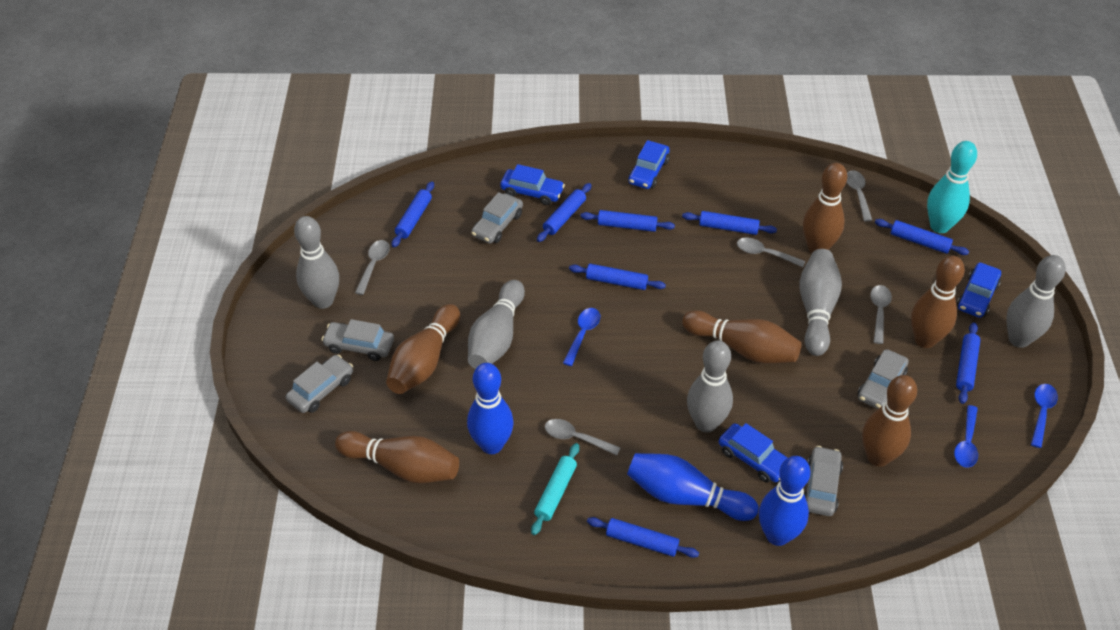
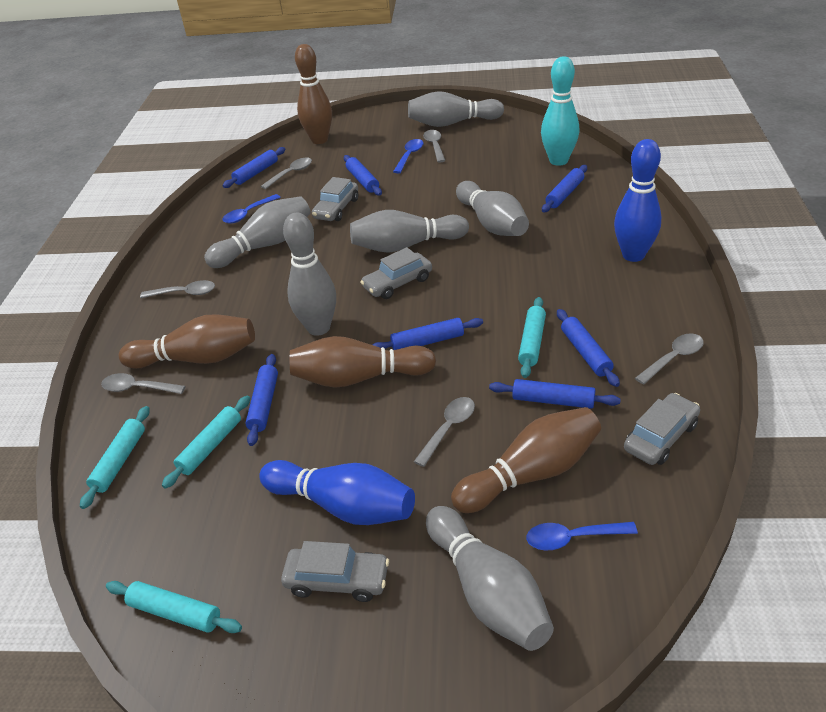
blue bowling pin: 3 -> 2
blue car: 4 -> 0
blue rolling pin: 8 -> 7
brown bowling pin: 6 -> 4
grey bowling pin: 5 -> 6
grey car: 5 -> 4
grey spoon: 5 -> 6
turquoise rolling pin: 1 -> 4

